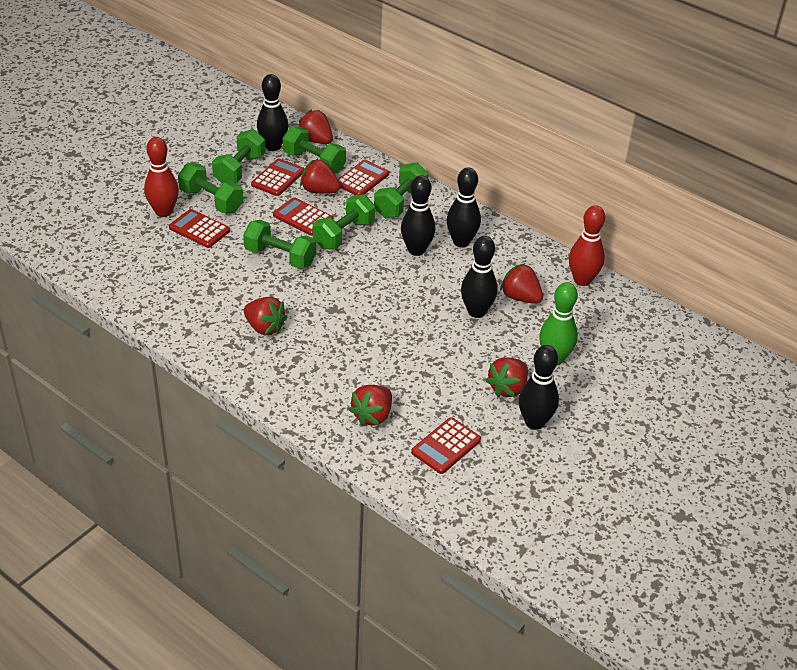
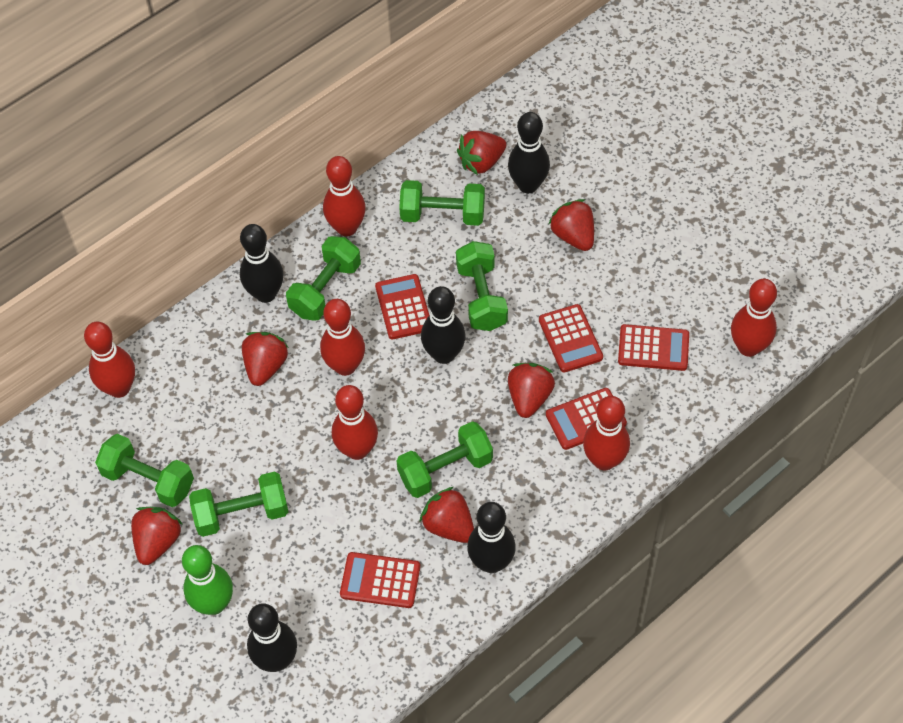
red bowling pin: 2 -> 6

